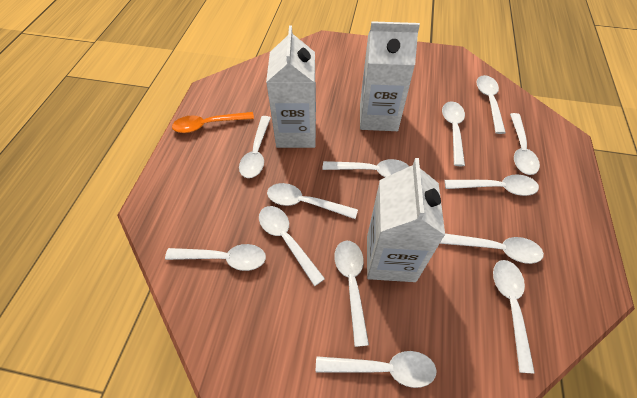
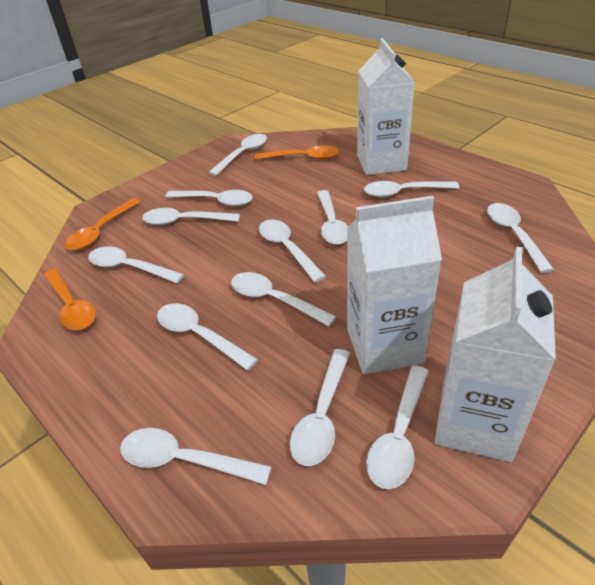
orange spoon: 1 -> 3

